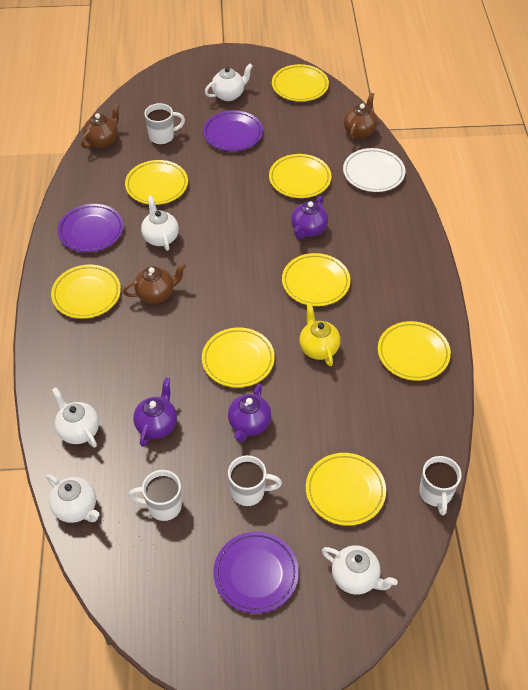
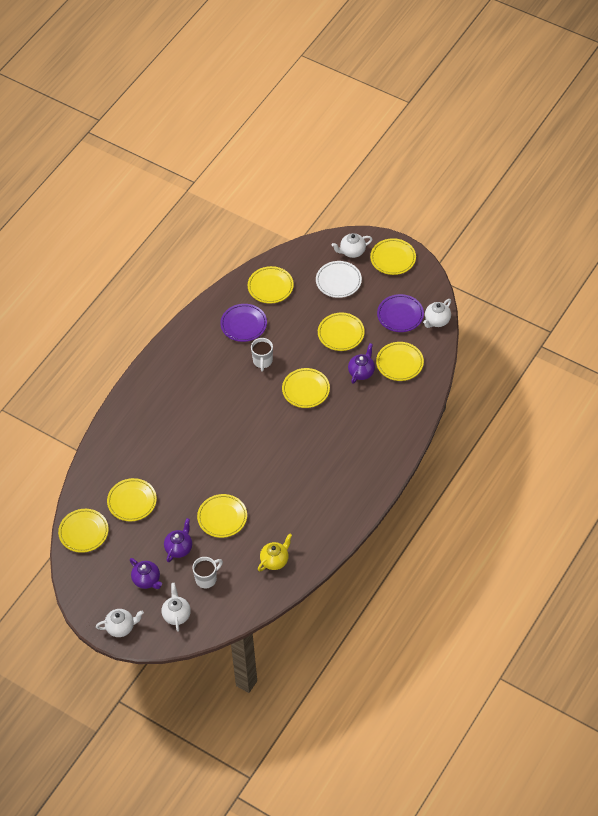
brown teapot: 3 -> 0
purple plate: 3 -> 2
white mug: 4 -> 2
white teapot: 5 -> 4

